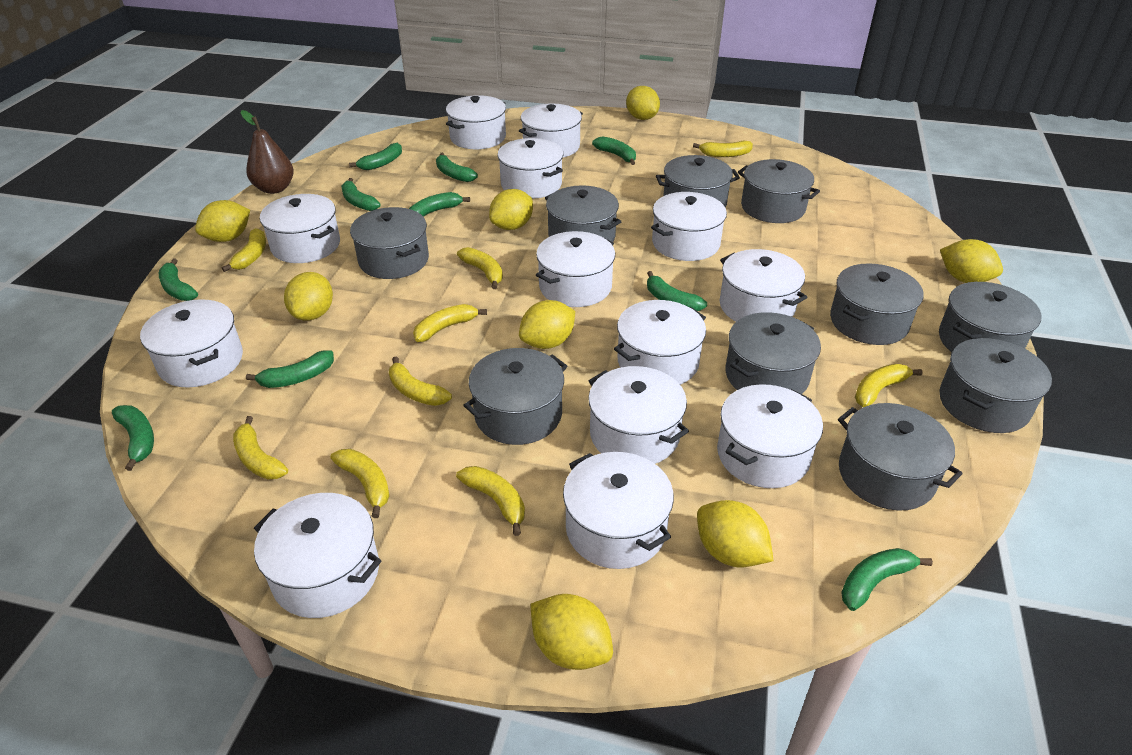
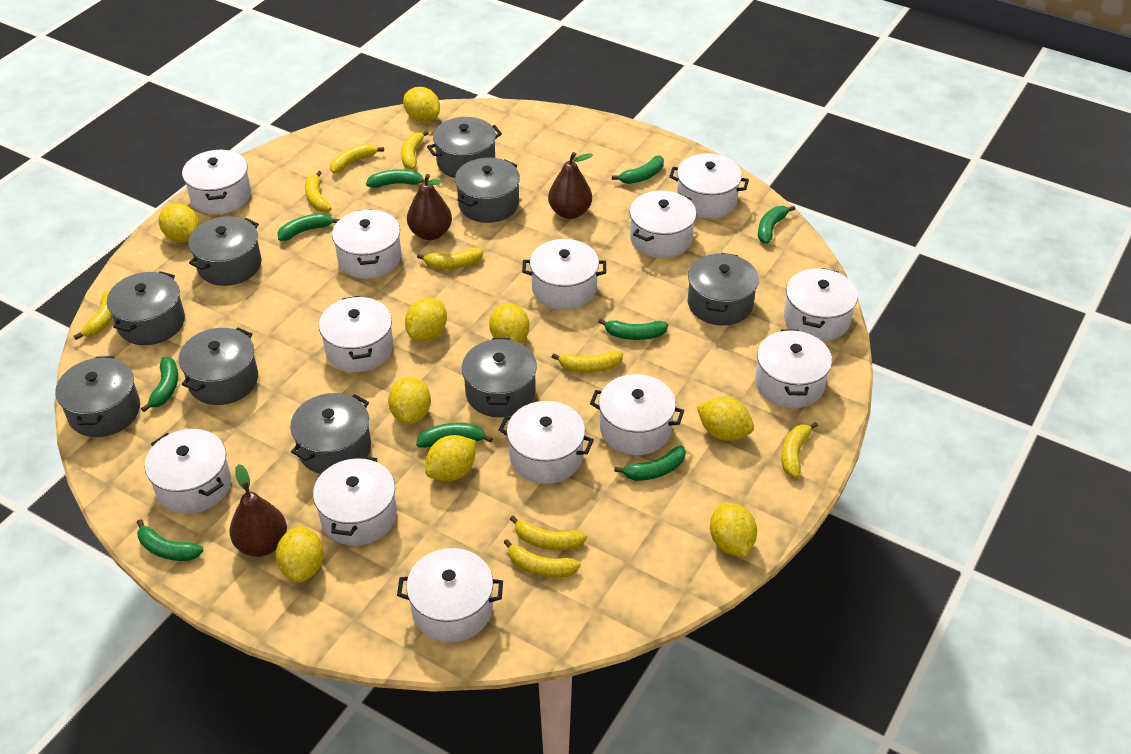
brown pear: 1 -> 3
green banana: 10 -> 9
grey pot: 10 -> 9
yellow lemon: 8 -> 9

